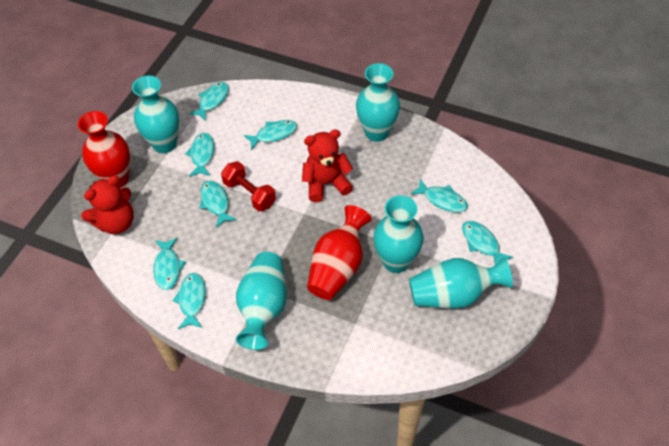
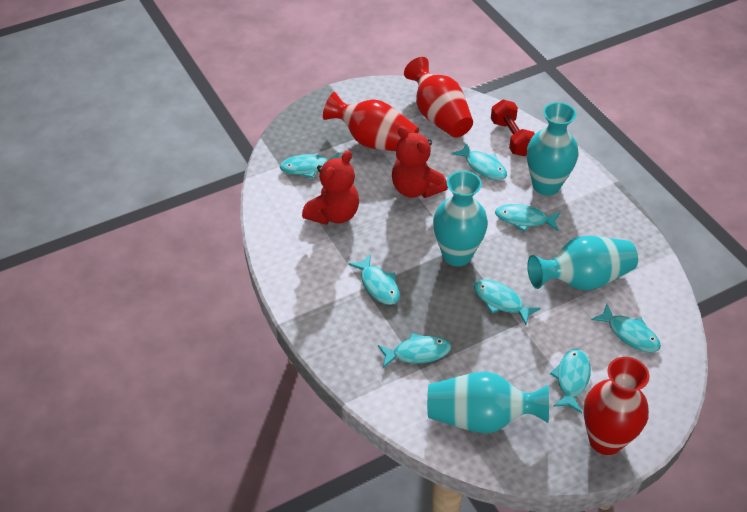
red vase: 2 -> 3
turquoise vase: 5 -> 4

